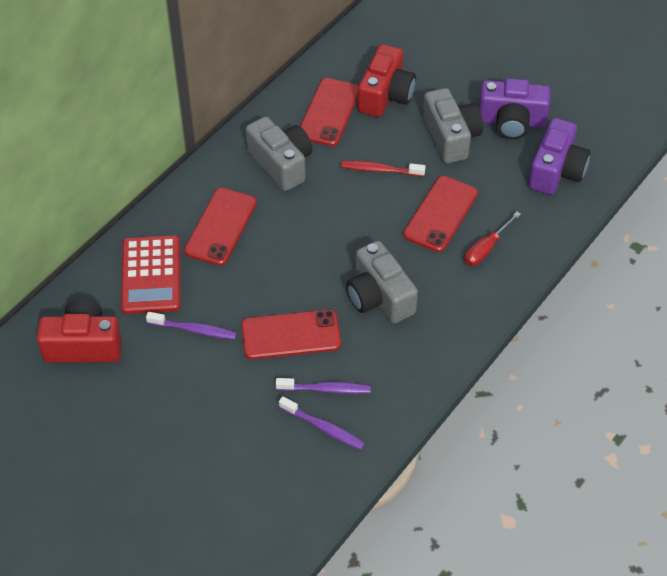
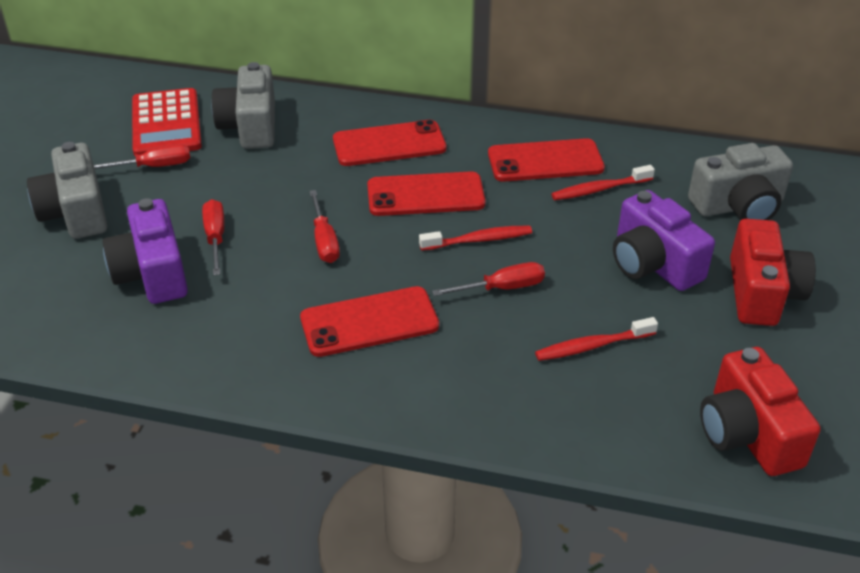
purple toothbrush: 3 -> 0
red screwdriver: 1 -> 4
red toothbrush: 1 -> 3

